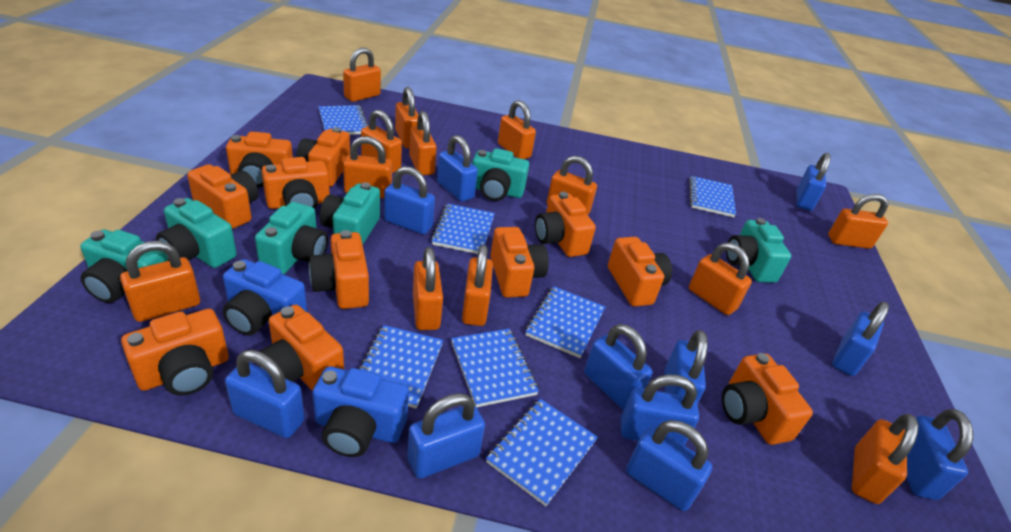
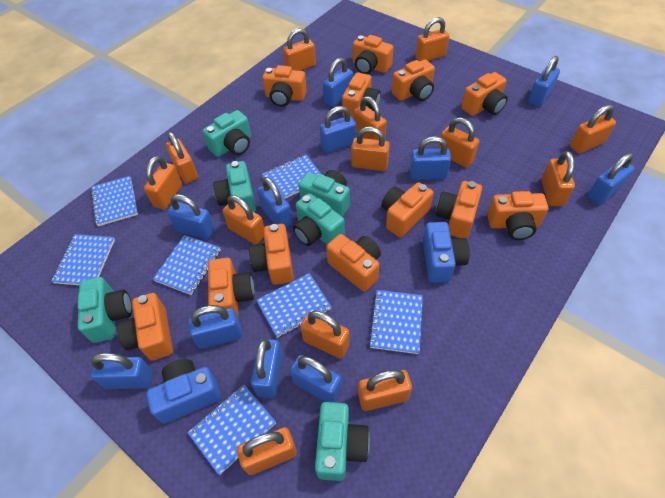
orange camera: 11 -> 12

